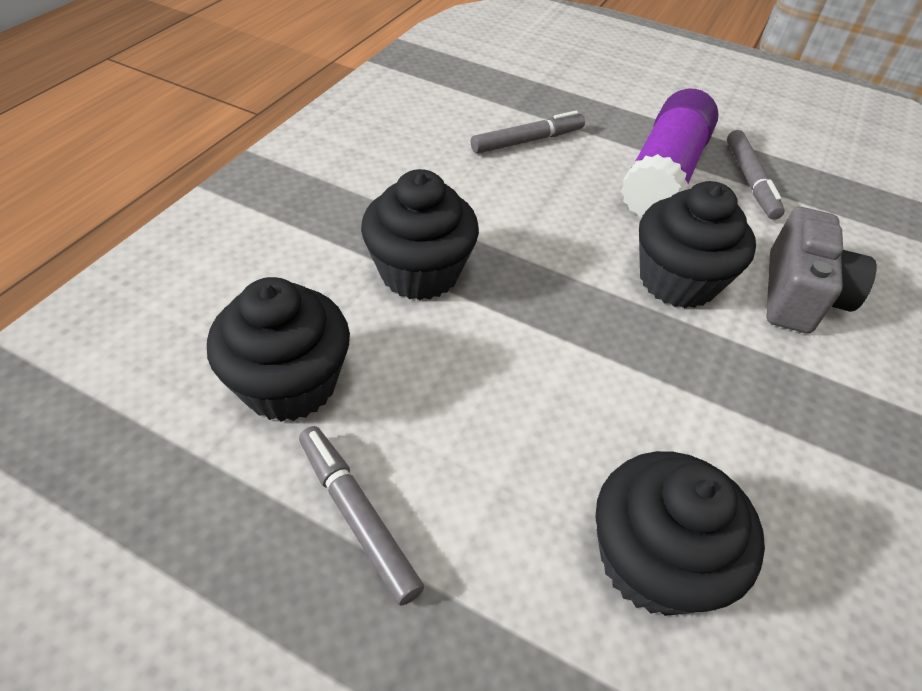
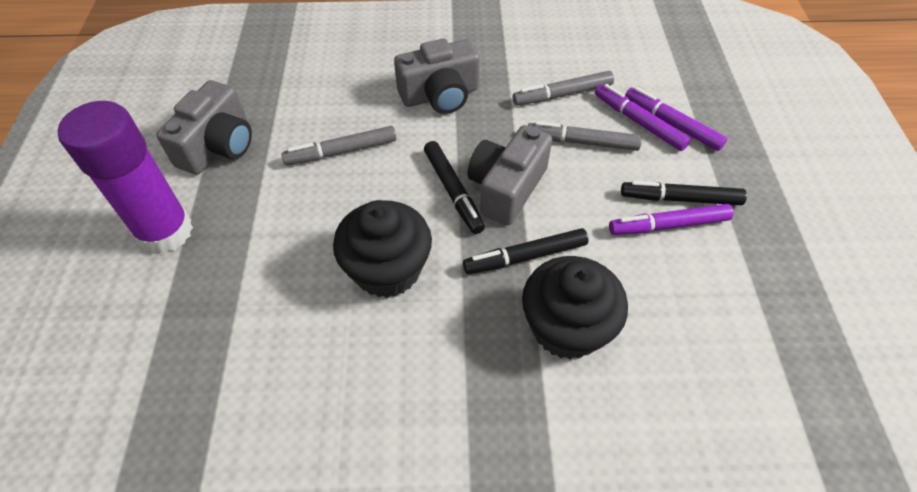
black cupcake: 4 -> 2
black marker: 0 -> 3
grey camera: 1 -> 3
purple marker: 0 -> 3

